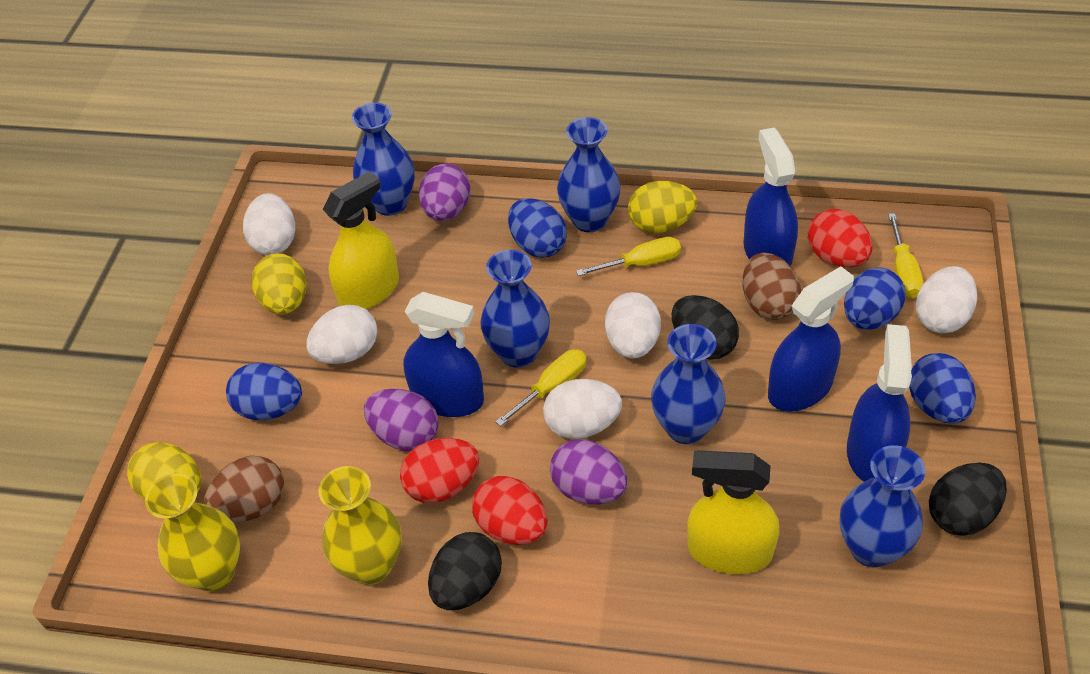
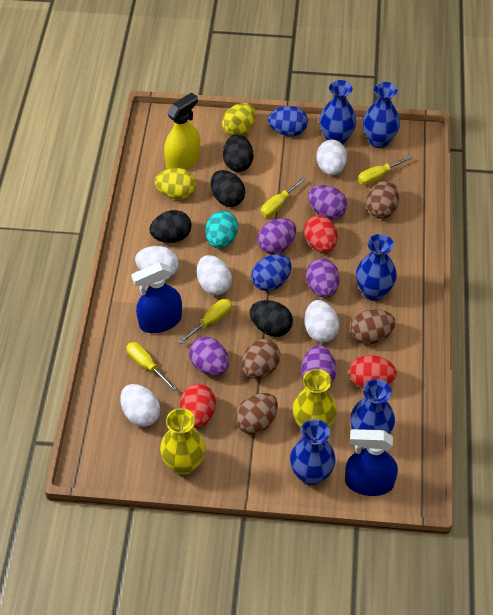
black egg: 3 -> 4
blue egg: 4 -> 2
blue spray bottle: 4 -> 2
brown egg: 2 -> 4
purple egg: 3 -> 5
turquoise egg: 0 -> 1
yellow egg: 3 -> 2
yellow screwdriver: 3 -> 4
yellow spray bottle: 2 -> 1

